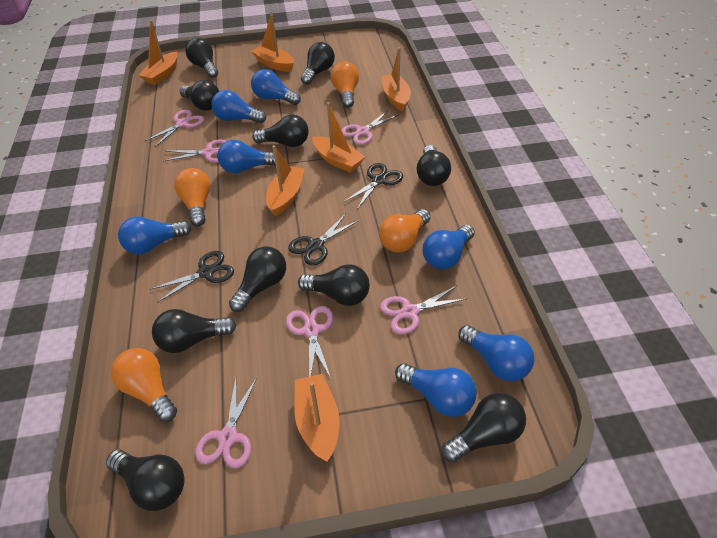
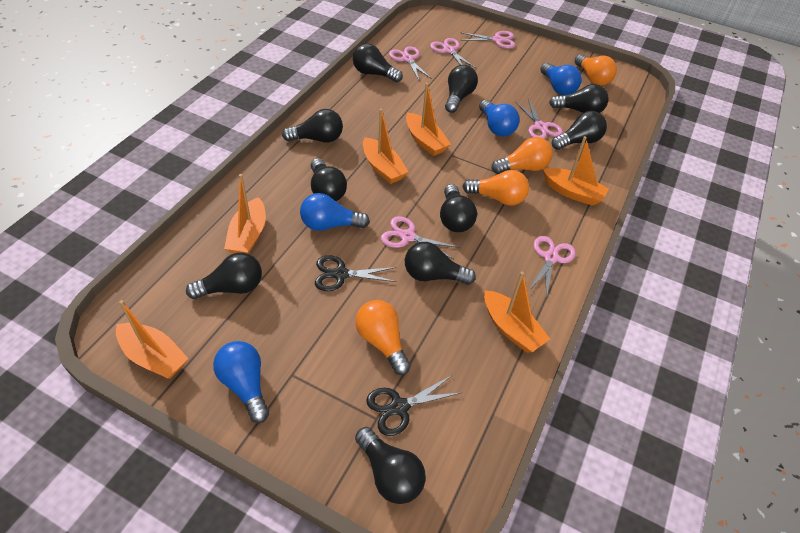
black scissors: 3 -> 2
blue light bulb: 7 -> 4

